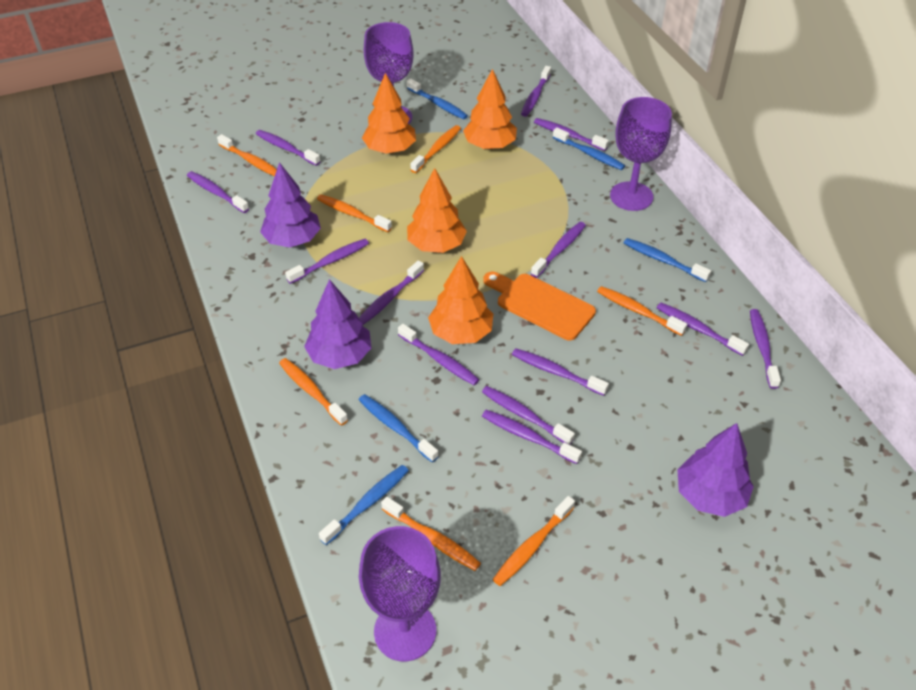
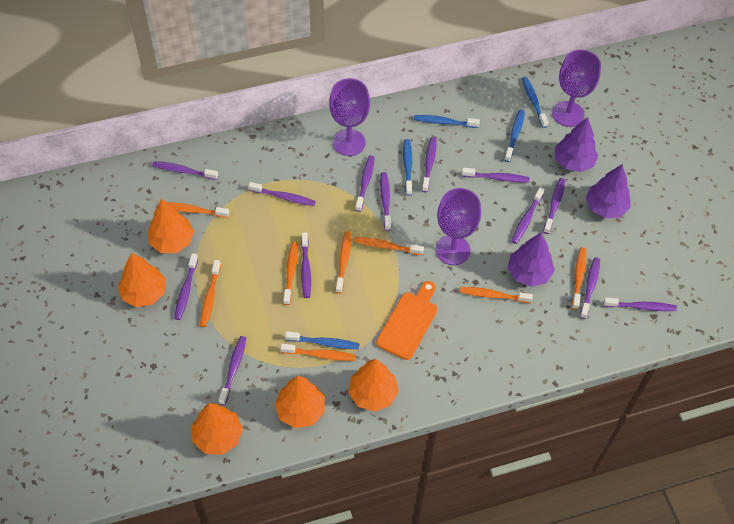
orange toothbrush: 7 -> 8
orange tree: 4 -> 5

